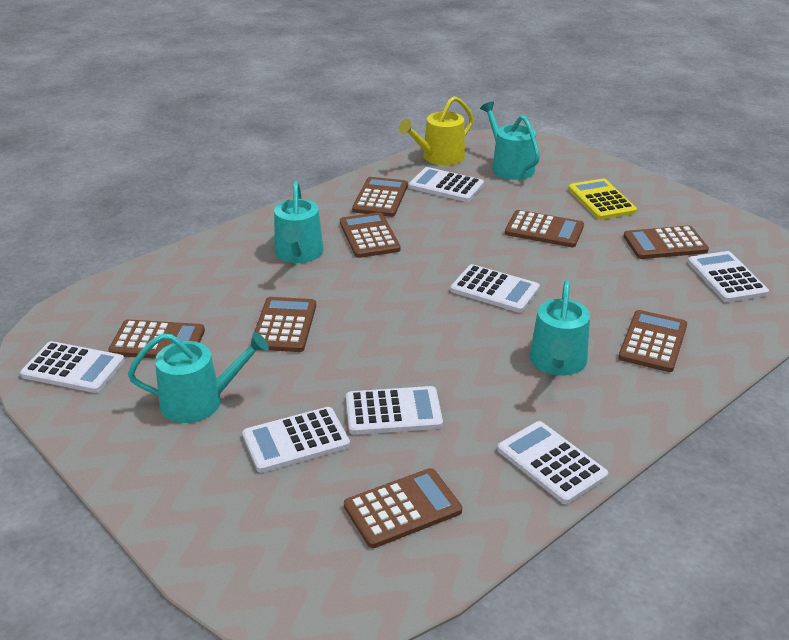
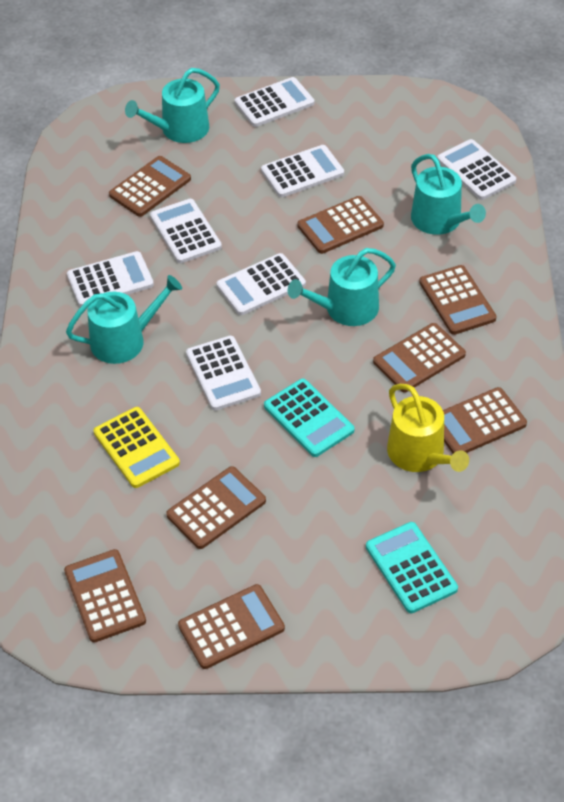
turquoise calculator: 0 -> 2

